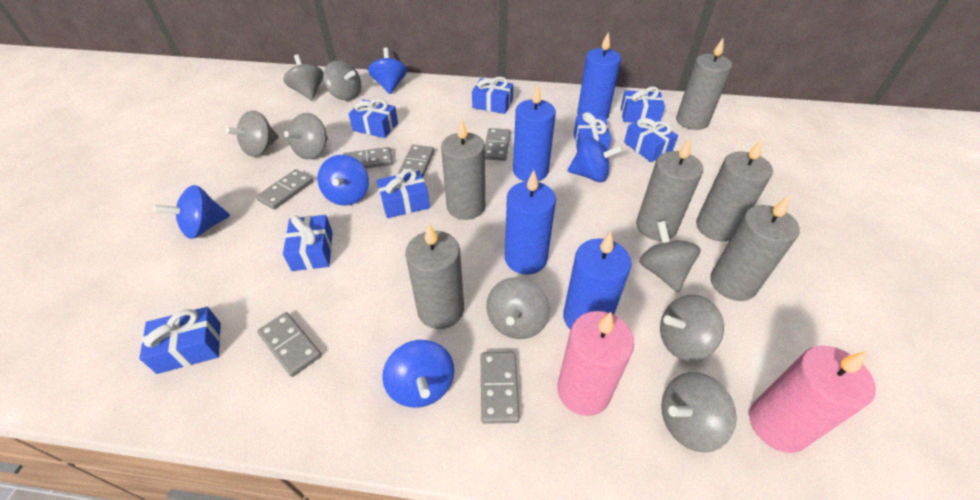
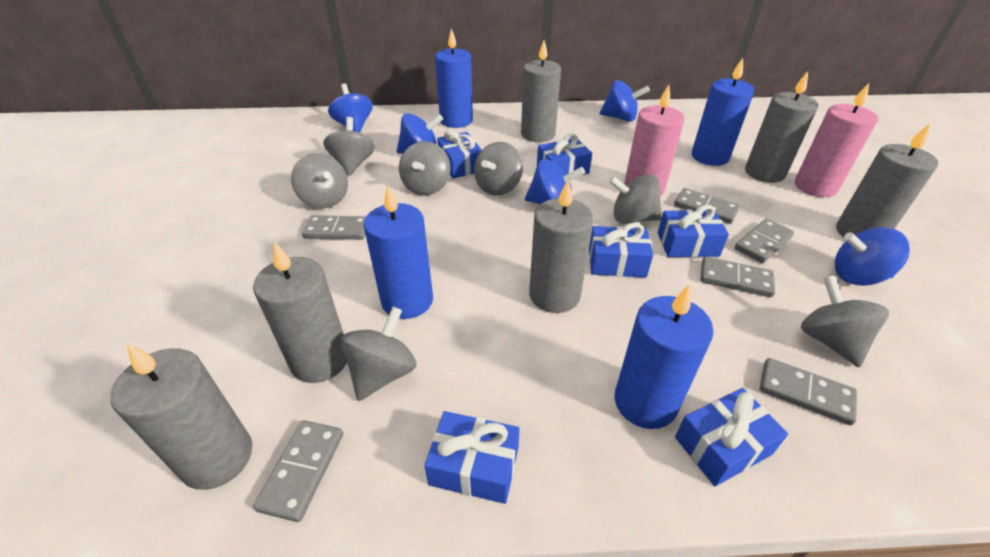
blue gift: 8 -> 6
grey spinning top: 8 -> 7

